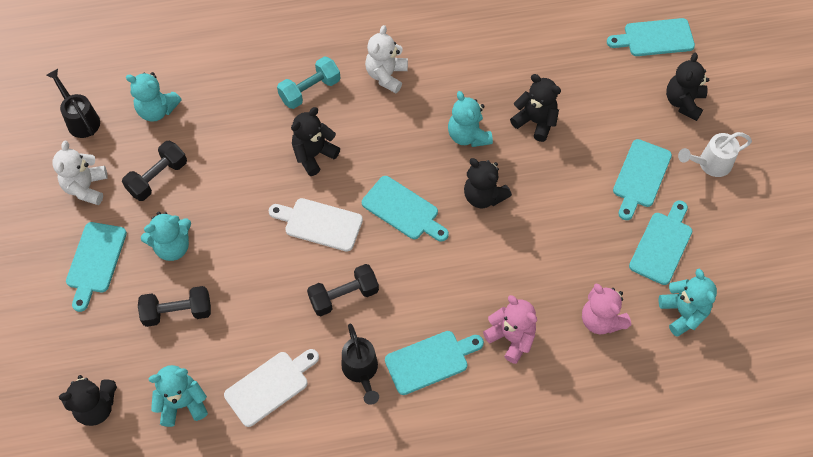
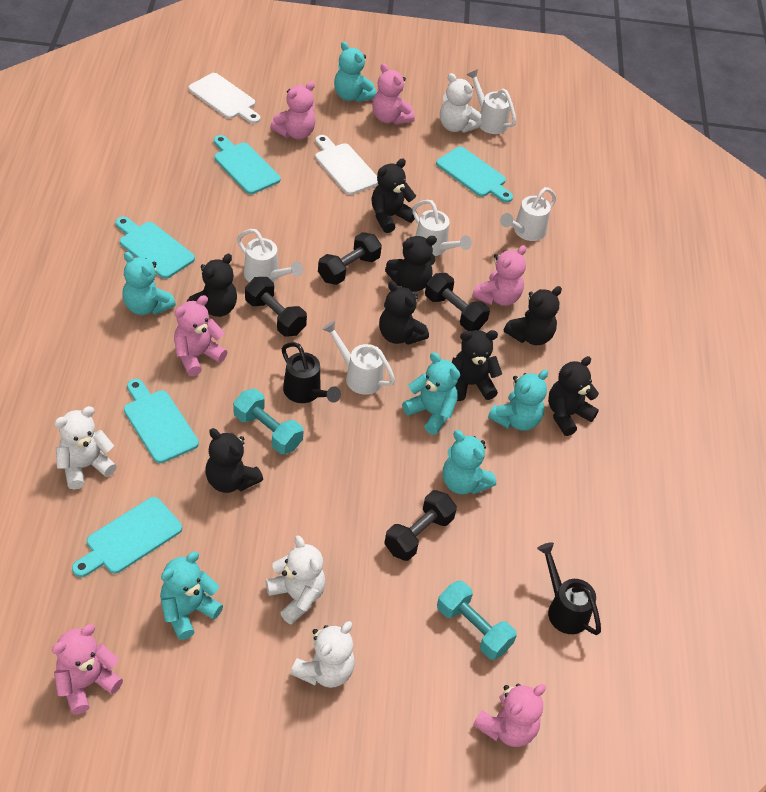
black dumbbell: 3 -> 4
black teddy bear: 5 -> 8
pink teddy bear: 2 -> 6
turquoise cutting board: 6 -> 5
turquoise dumbbell: 1 -> 2
turquoise teddy bear: 5 -> 6
white teddy bear: 2 -> 4
white watering can: 1 -> 5

